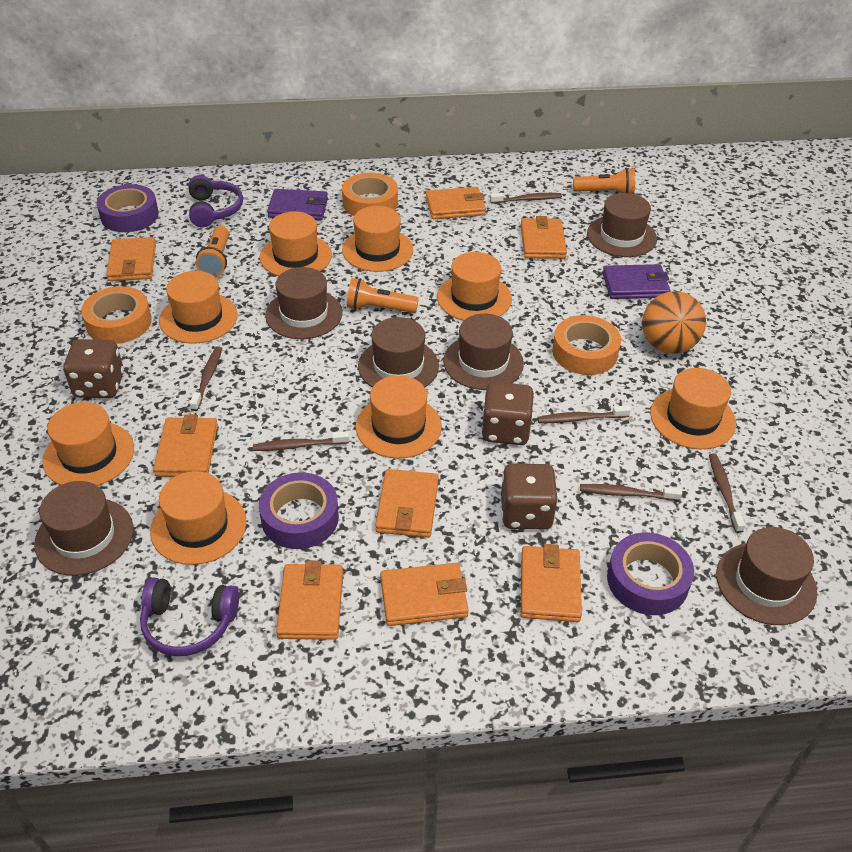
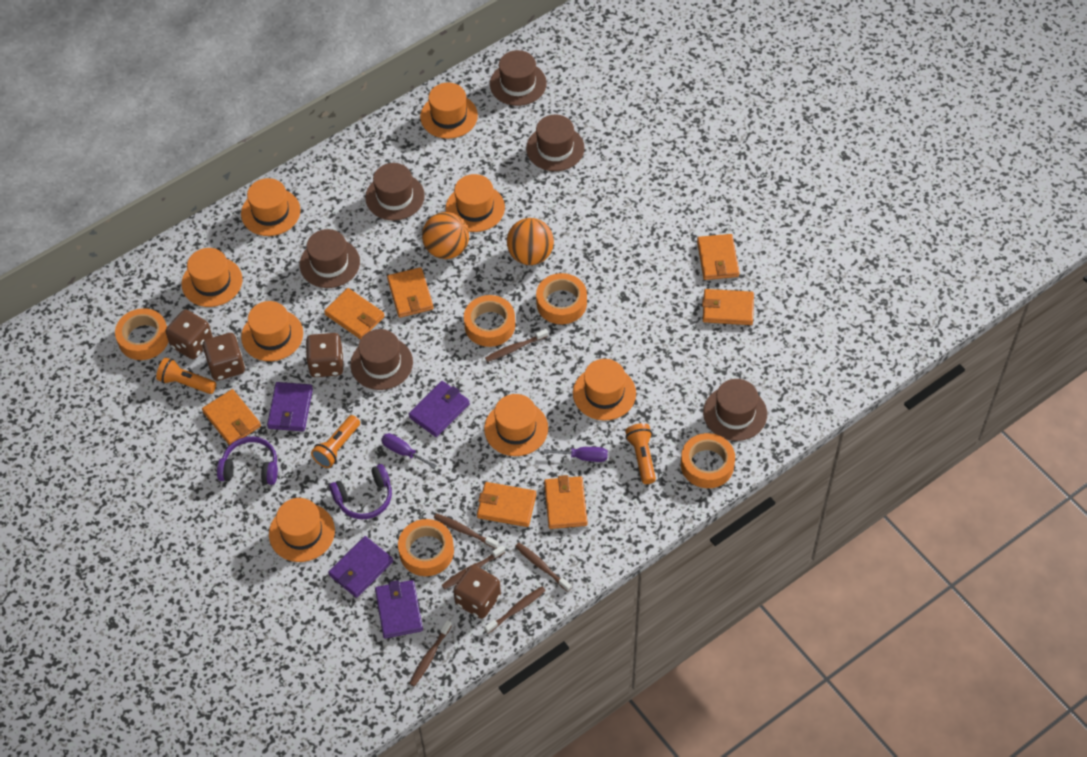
brown dice: 3 -> 4
orange ball: 1 -> 2
orange tape: 3 -> 5
orange wallet: 8 -> 7
purple screwdriver: 0 -> 2
purple tape: 3 -> 0
purple wallet: 2 -> 4

